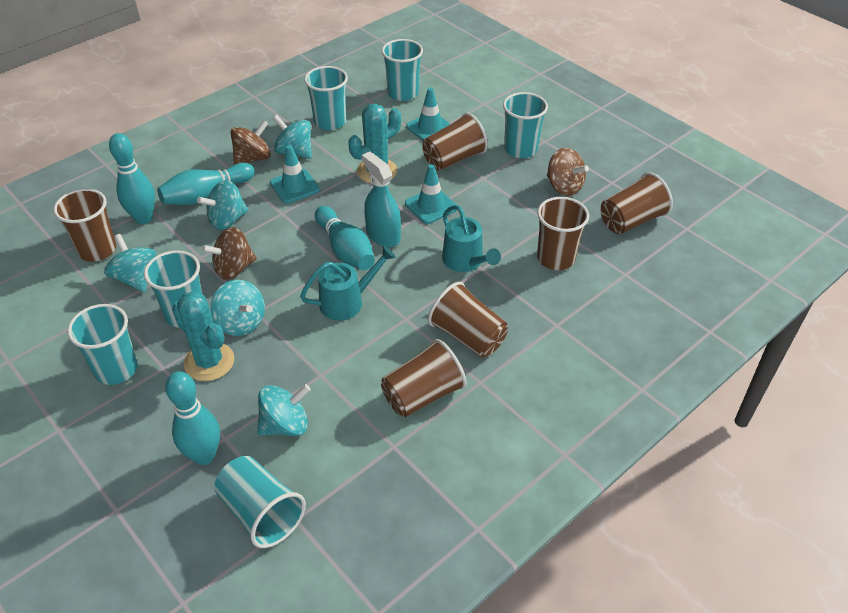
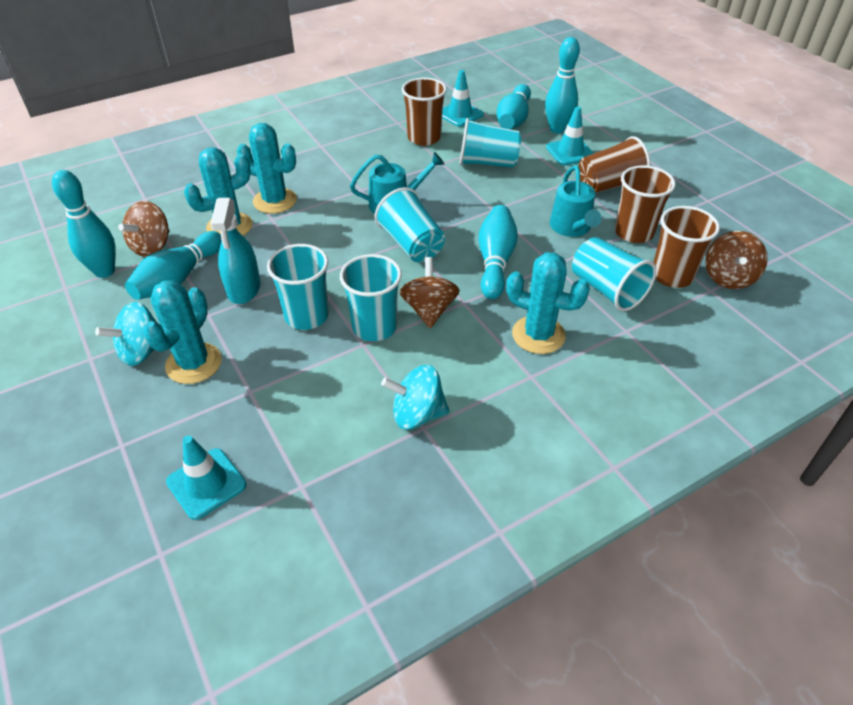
brown cup: 6 -> 4
turquoise bowling pin: 4 -> 5
turquoise cactus: 2 -> 4
turquoise cup: 6 -> 5
turquoise spinning top: 5 -> 2

